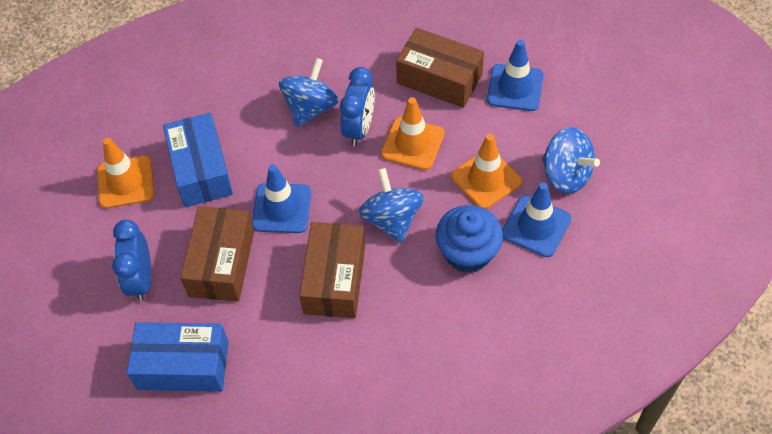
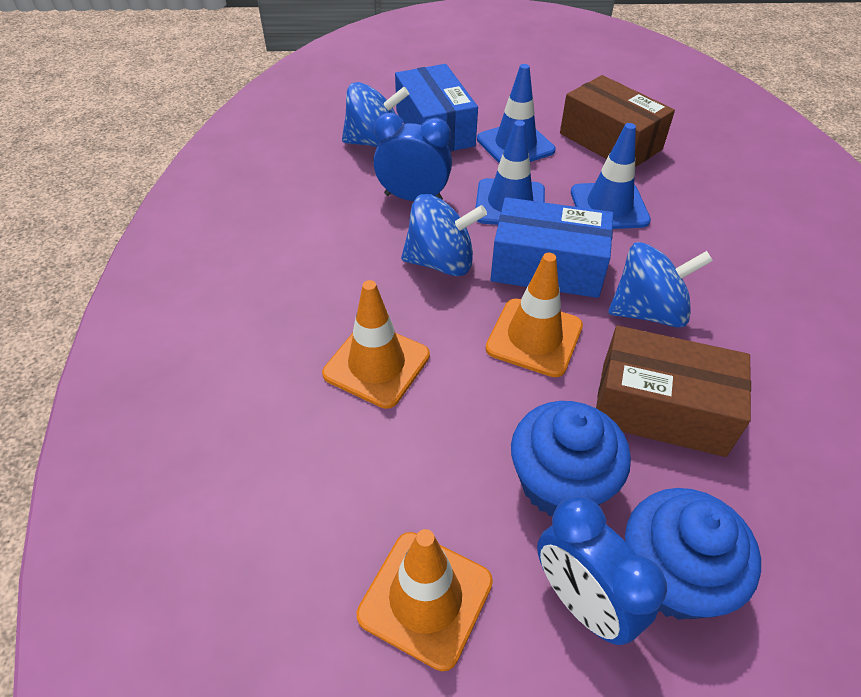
blue cupcake: 1 -> 2
brown box: 3 -> 2

